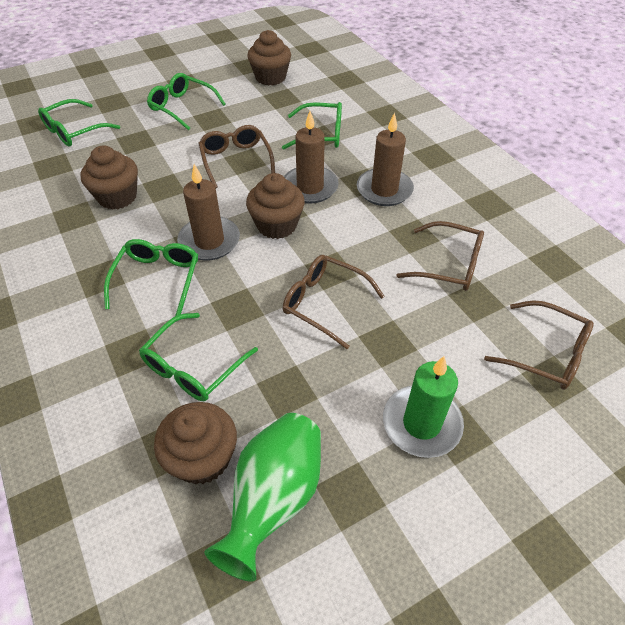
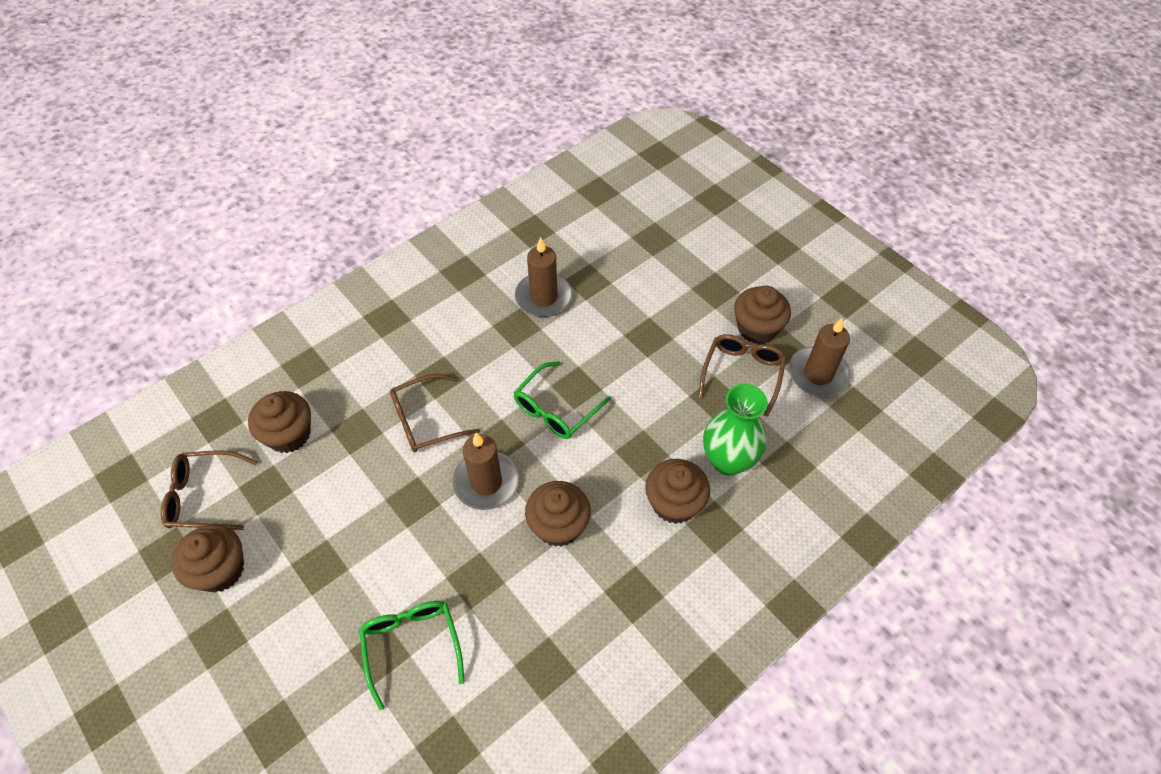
brown cupcake: 4 -> 5
brown glasses: 4 -> 3
green candle: 1 -> 0
green glasses: 5 -> 2

